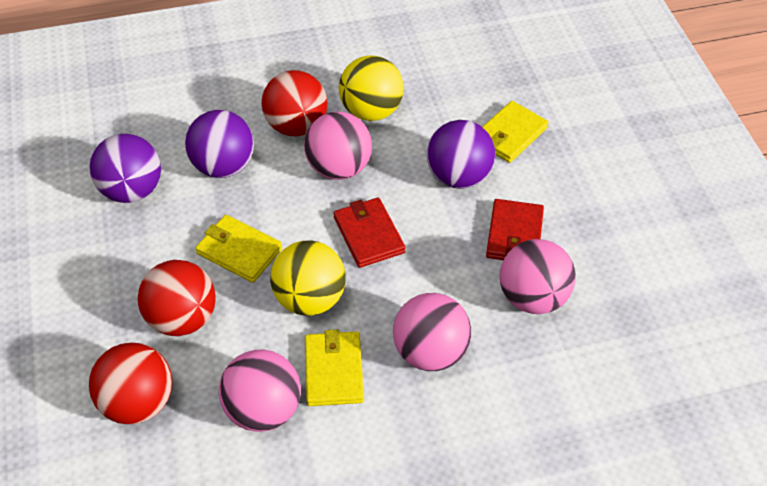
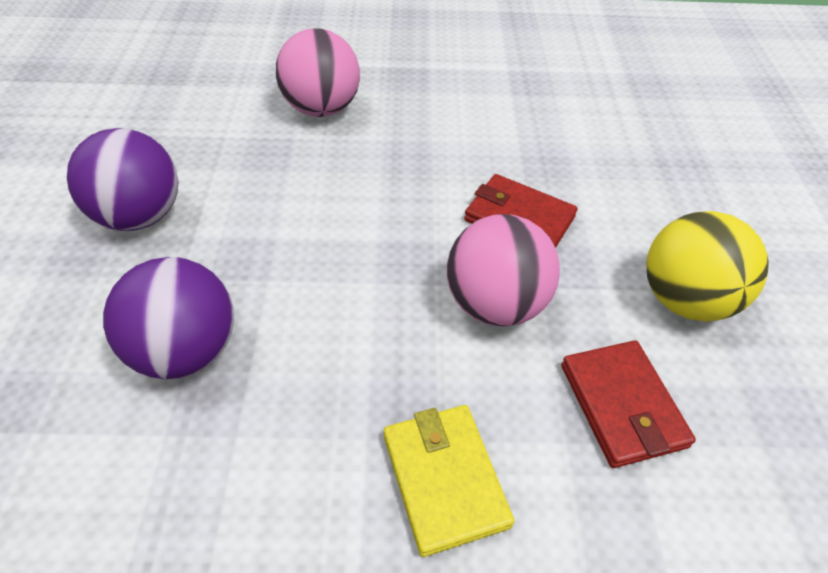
pink ball: 4 -> 2
purple ball: 3 -> 2
red ball: 3 -> 0
yellow ball: 2 -> 1
yellow wallet: 3 -> 1

